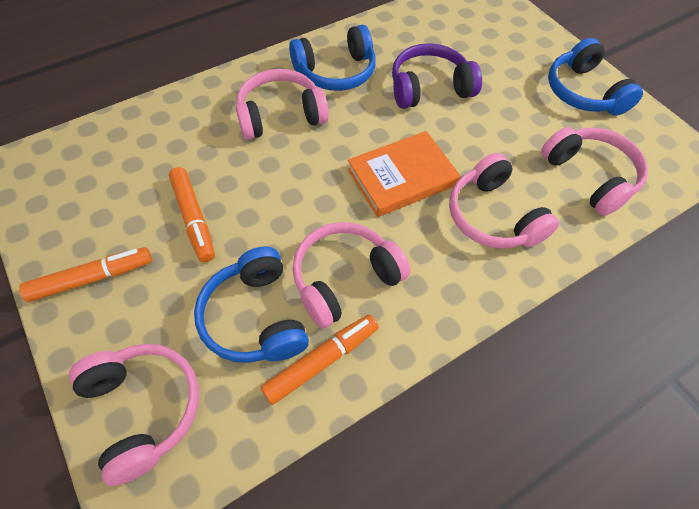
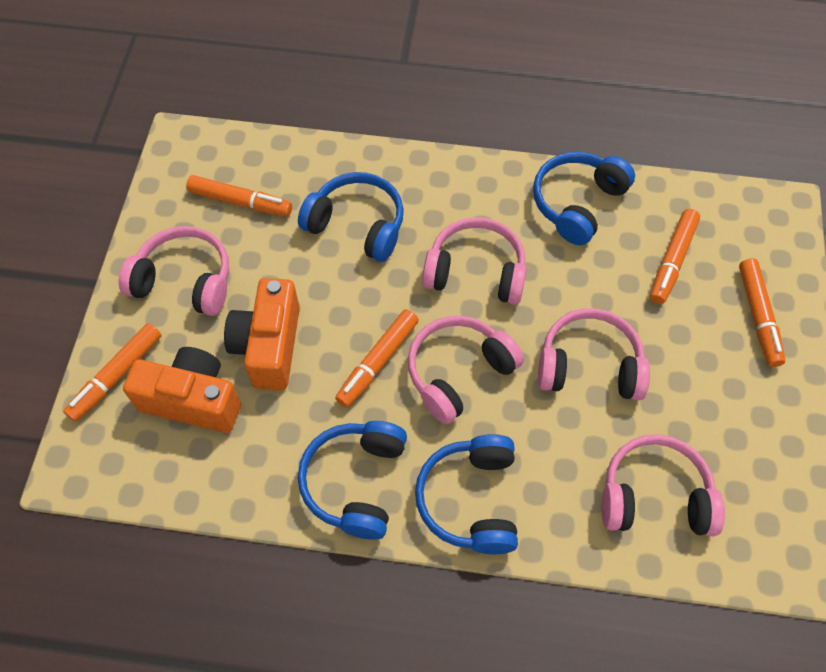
blue headphones: 3 -> 4
orange book: 1 -> 0
orange camera: 0 -> 2
orange marker: 3 -> 5
purple headphones: 1 -> 0

